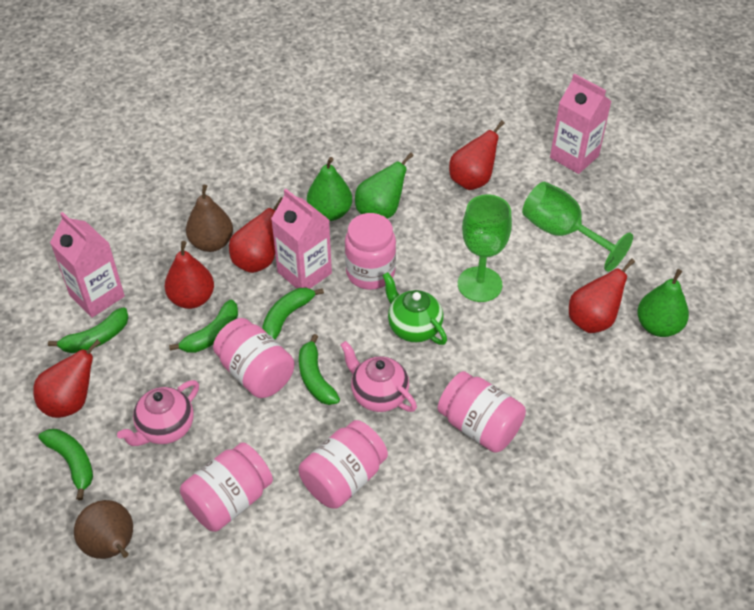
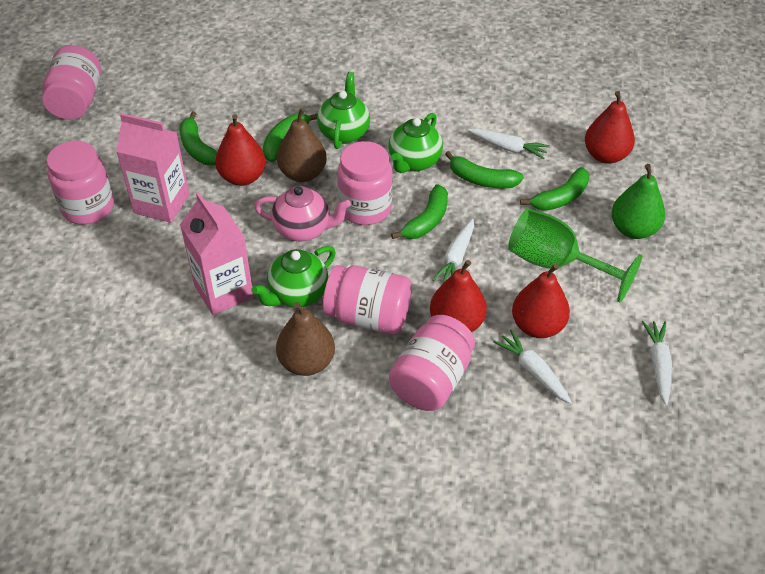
green goblet: 2 -> 1
green pear: 3 -> 1
green teapot: 1 -> 3
pink carton: 3 -> 2
pink teapot: 2 -> 1
red pear: 5 -> 4
white carrot: 0 -> 4

